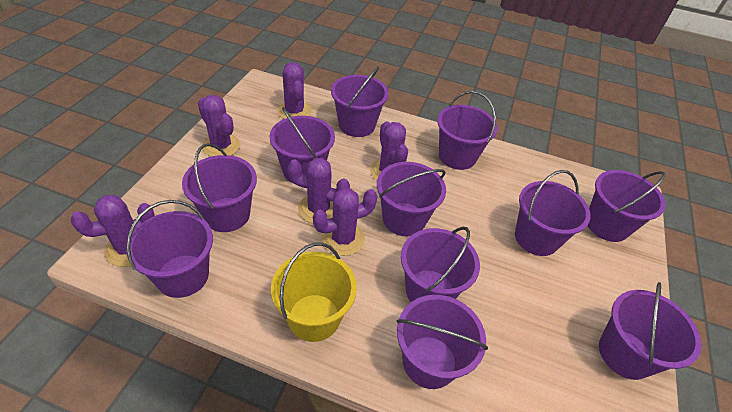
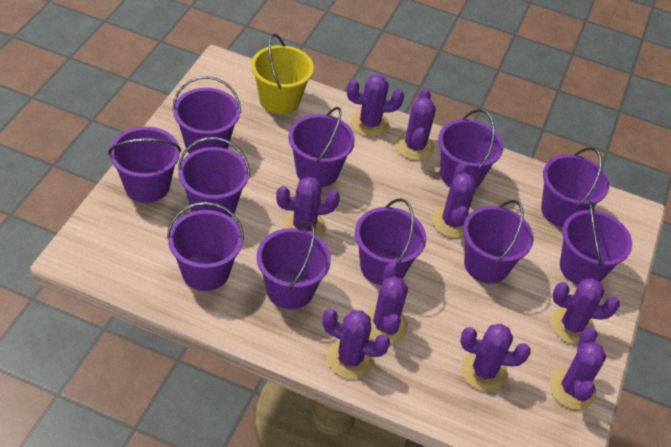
purple cactus: 6 -> 9

